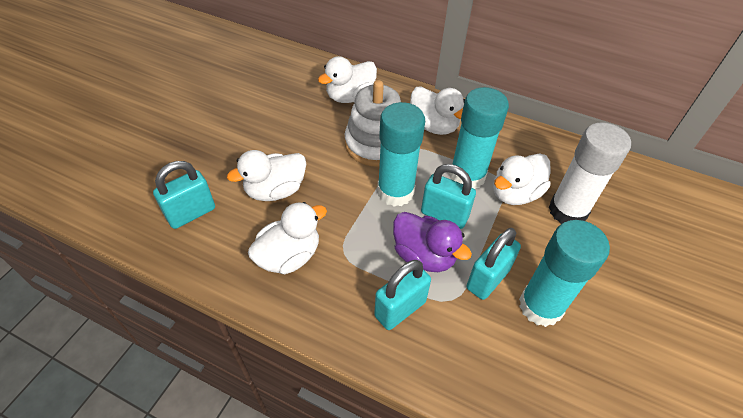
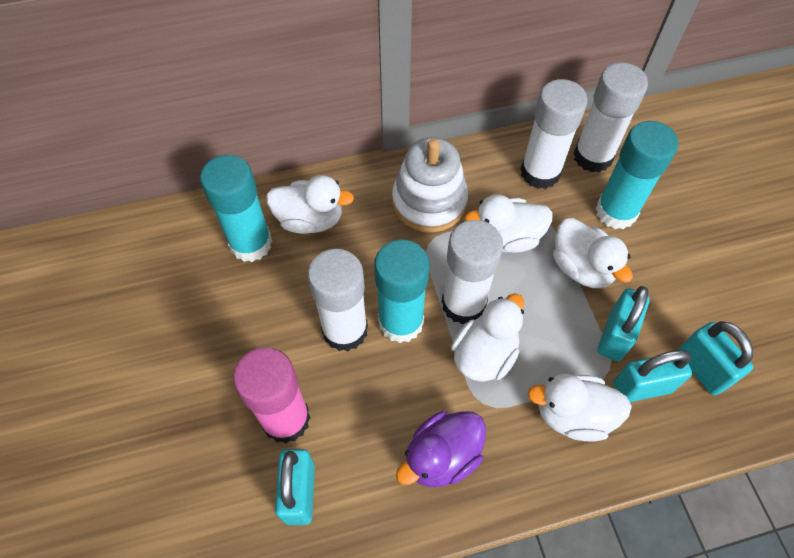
pink glue stick: 0 -> 1
white glue stick: 1 -> 4

